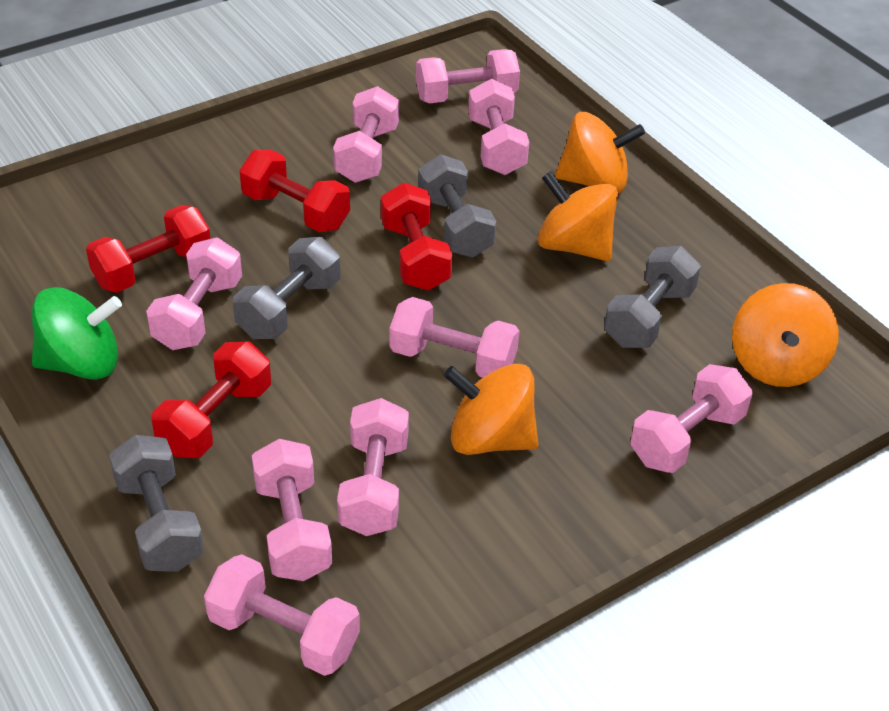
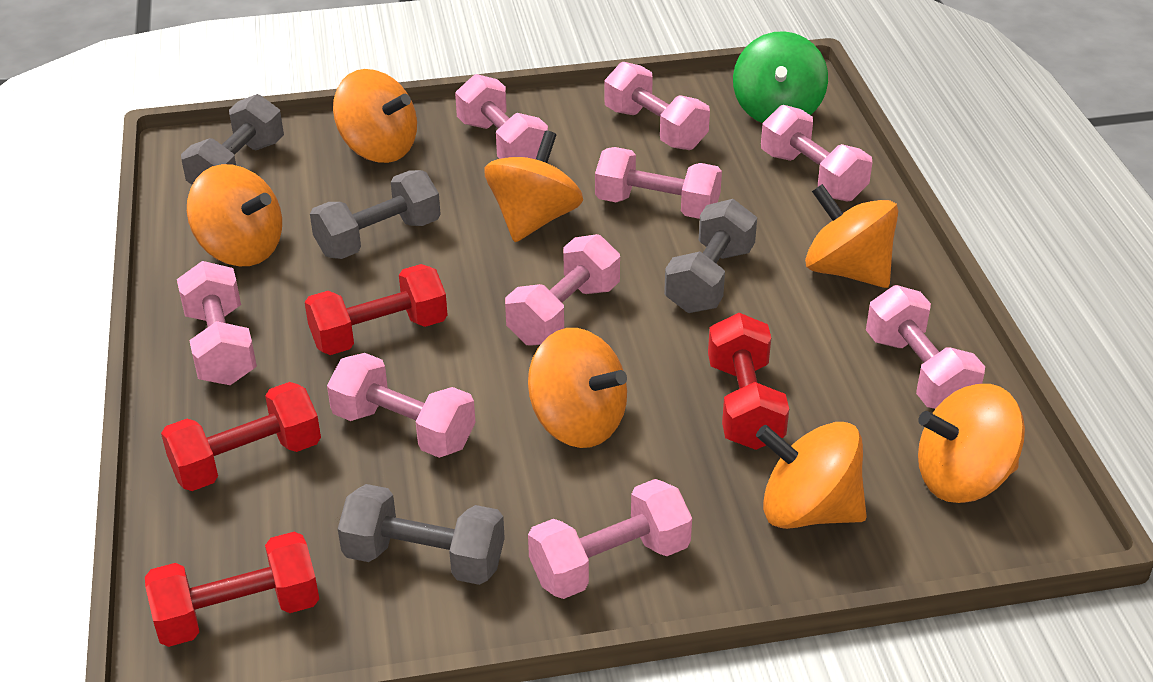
orange spinning top: 4 -> 7

